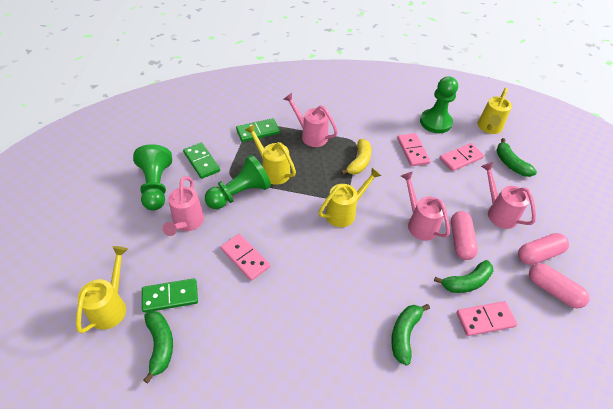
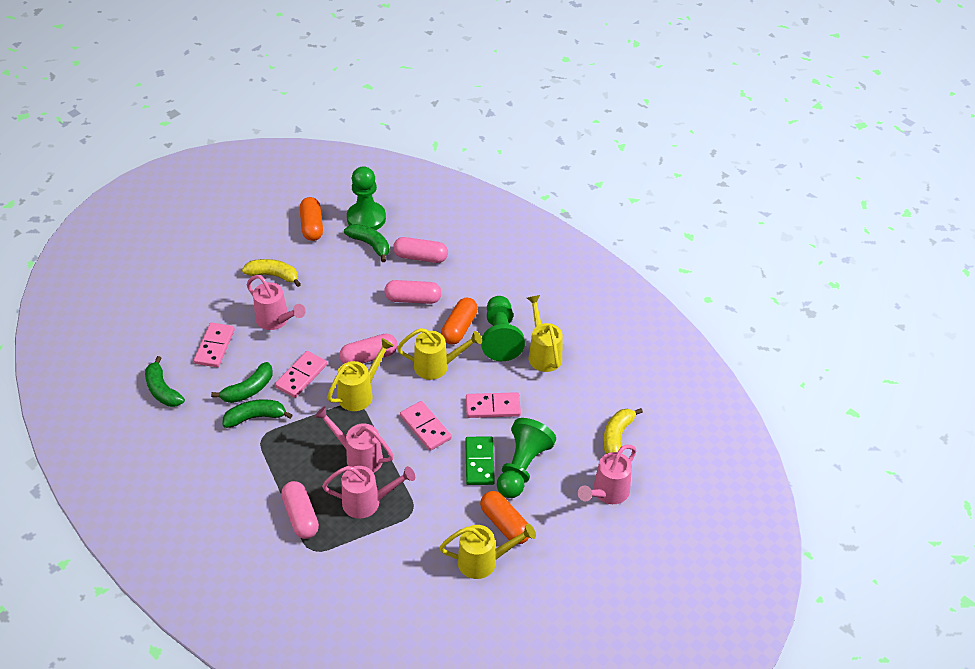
green domino: 3 -> 1
orange capsule: 0 -> 3
pink capsule: 3 -> 4
yellow banana: 1 -> 2

